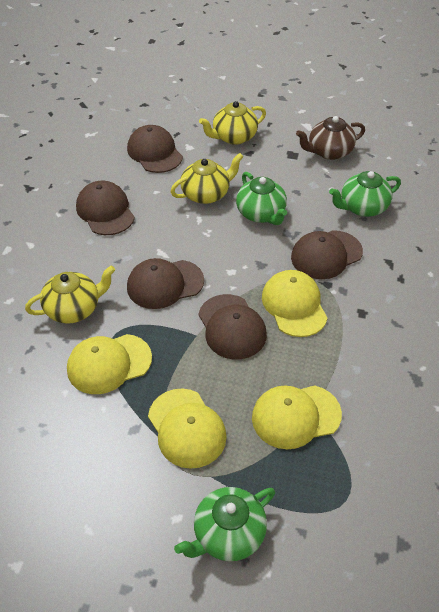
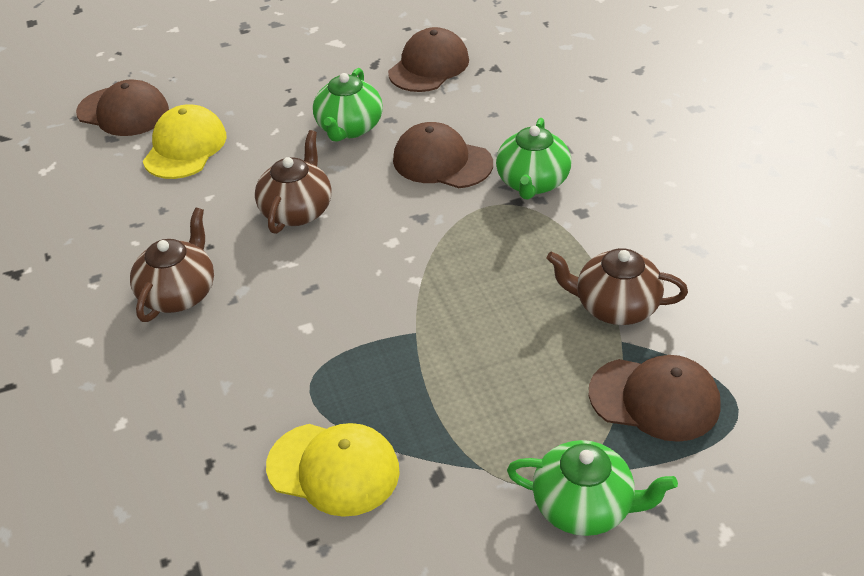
brown cap: 5 -> 4
brown teapot: 1 -> 3
yellow cap: 4 -> 2
yellow teapot: 3 -> 0

